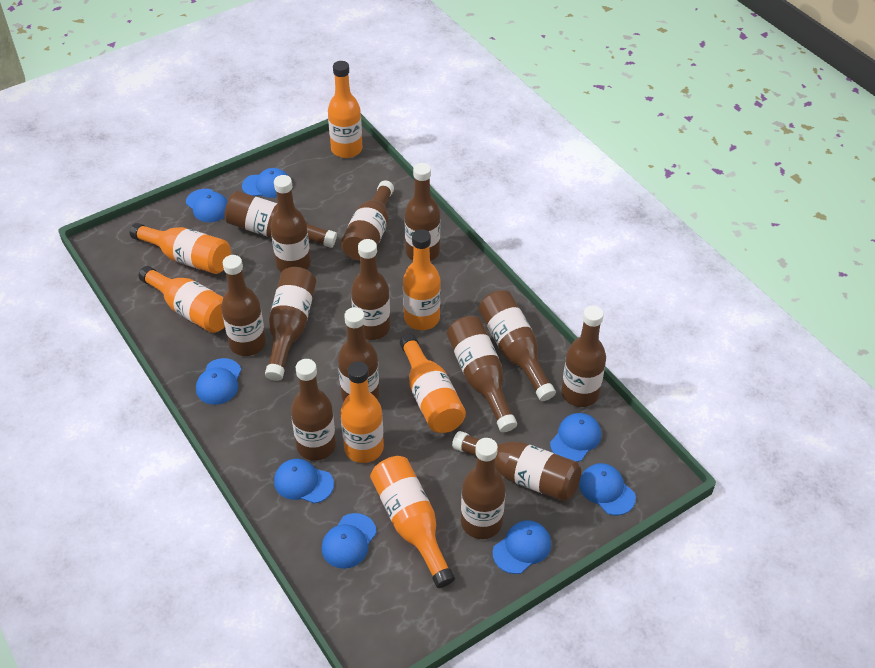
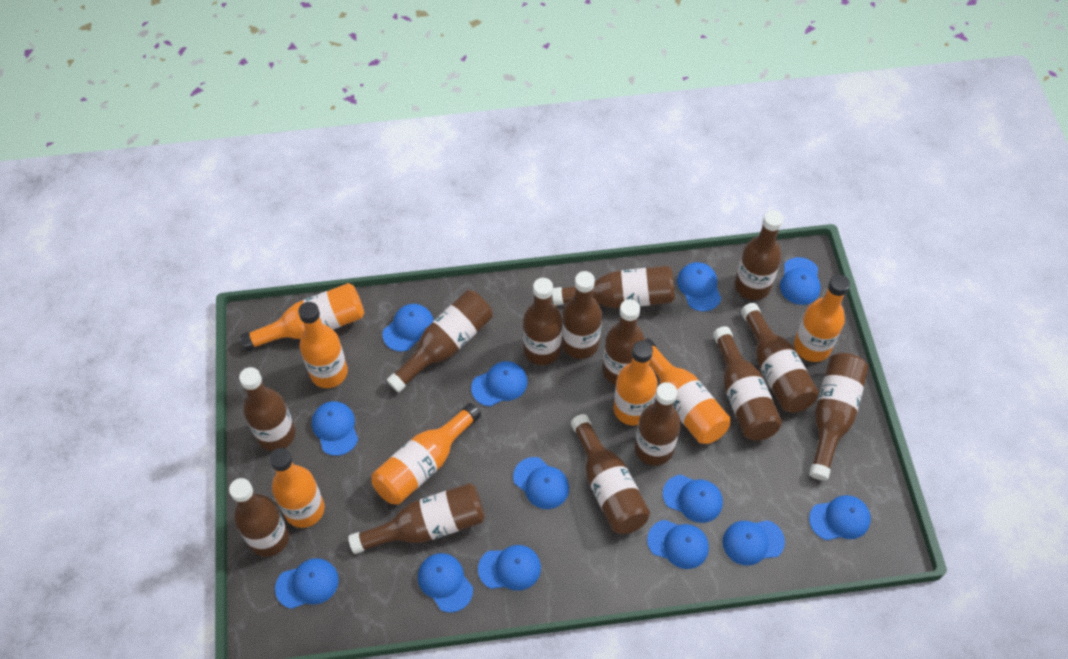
blue cap: 8 -> 13

